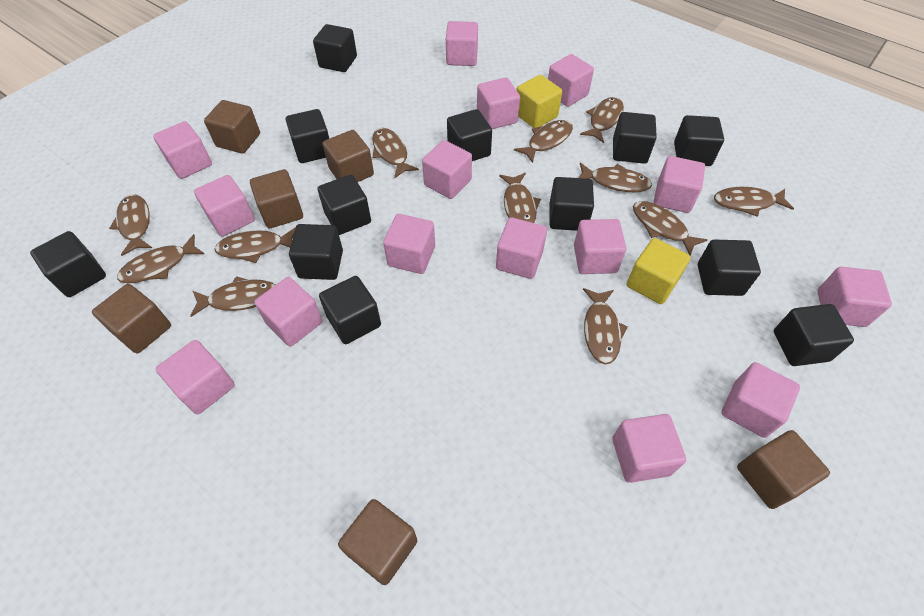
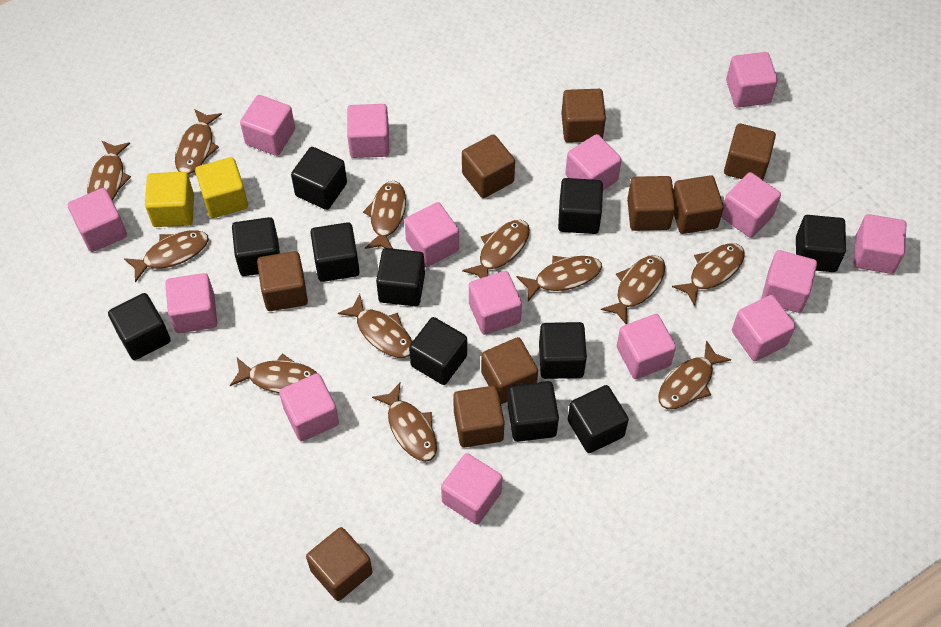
black cube: 12 -> 11
brown cube: 6 -> 9

